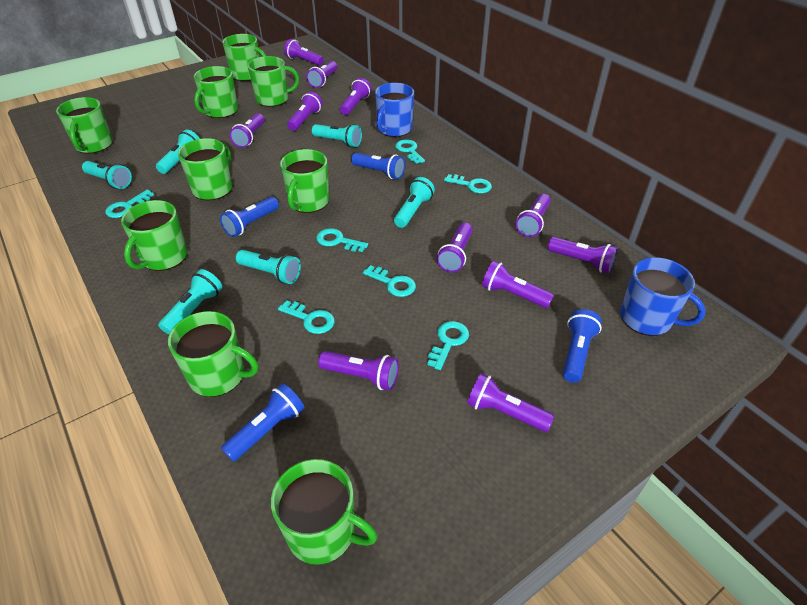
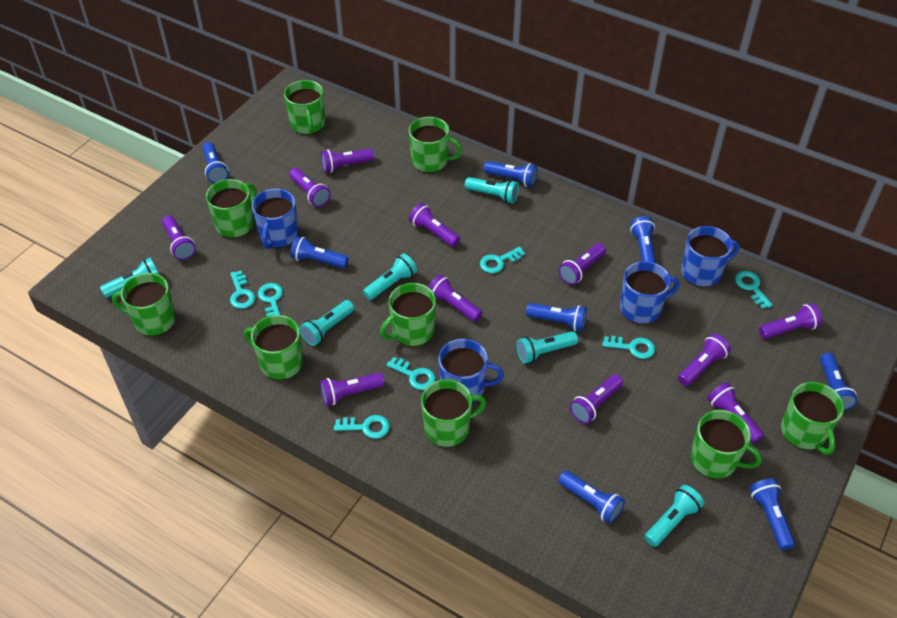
blue flashlight: 4 -> 8
blue mug: 2 -> 4

